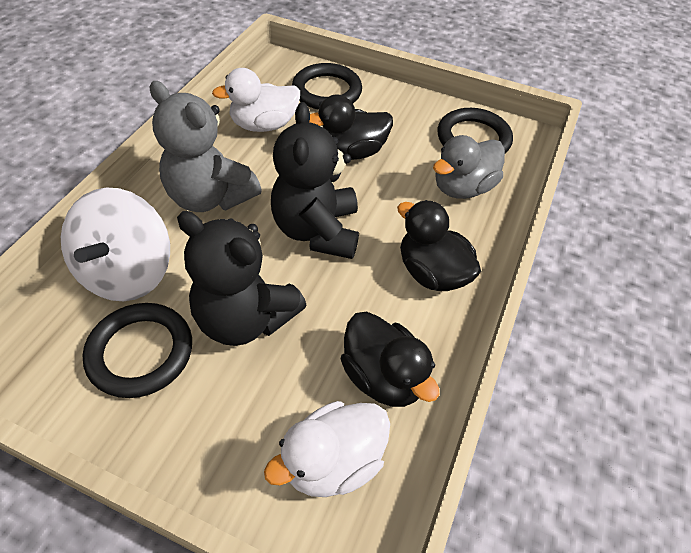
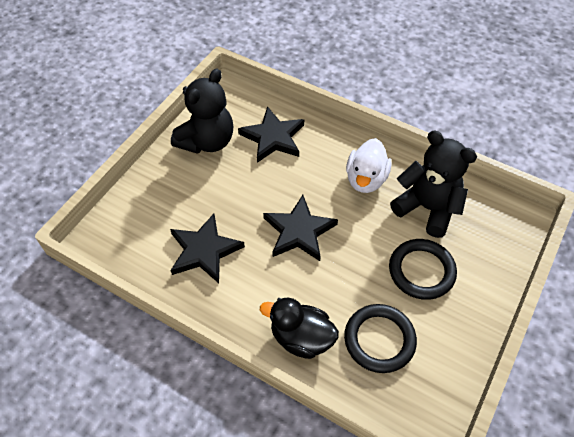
black duck: 3 -> 1
black ring: 3 -> 2
black star: 0 -> 3
grey duck: 1 -> 0
grey teddy bear: 1 -> 0
white duck: 2 -> 1
white spinning top: 1 -> 0

